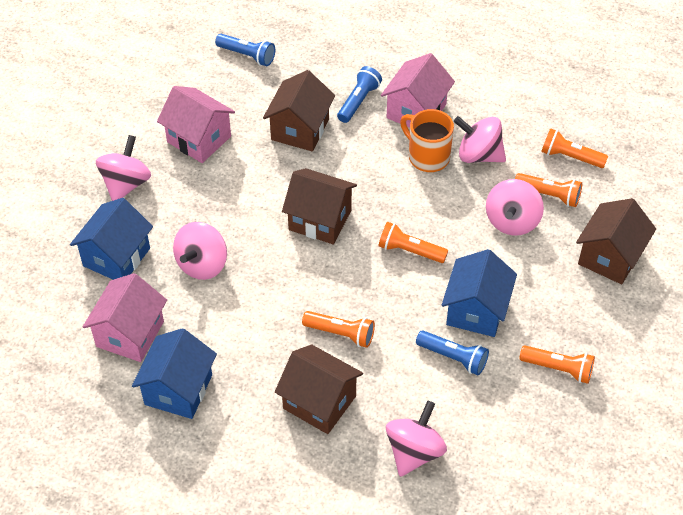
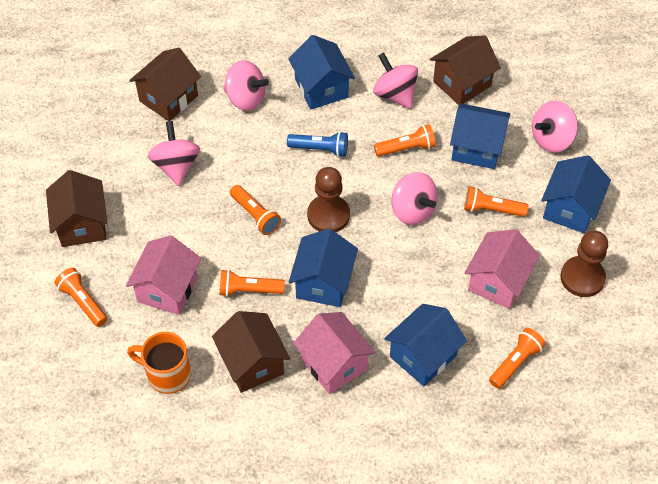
blue flashlight: 3 -> 1
blue house: 3 -> 5
brown pawn: 0 -> 2
orange flashlight: 5 -> 6

